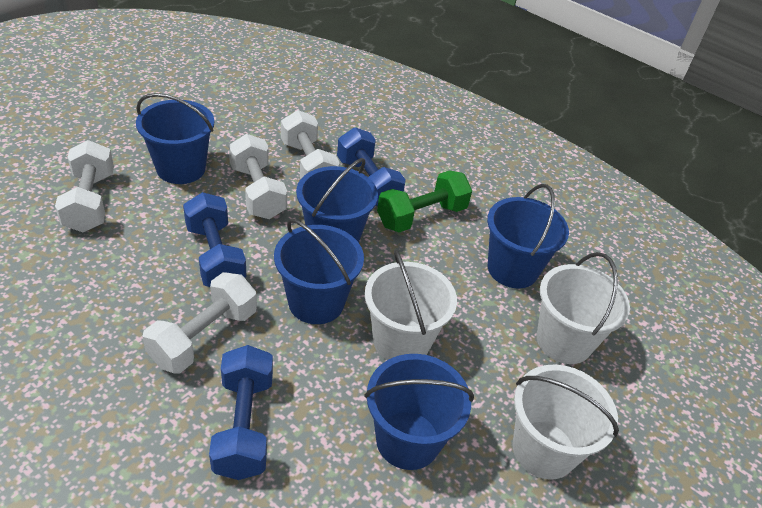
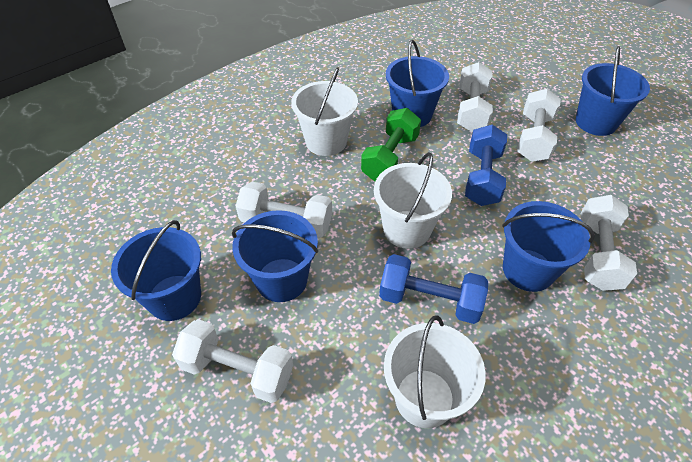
blue dumbbell: 3 -> 2
white dumbbell: 4 -> 5

